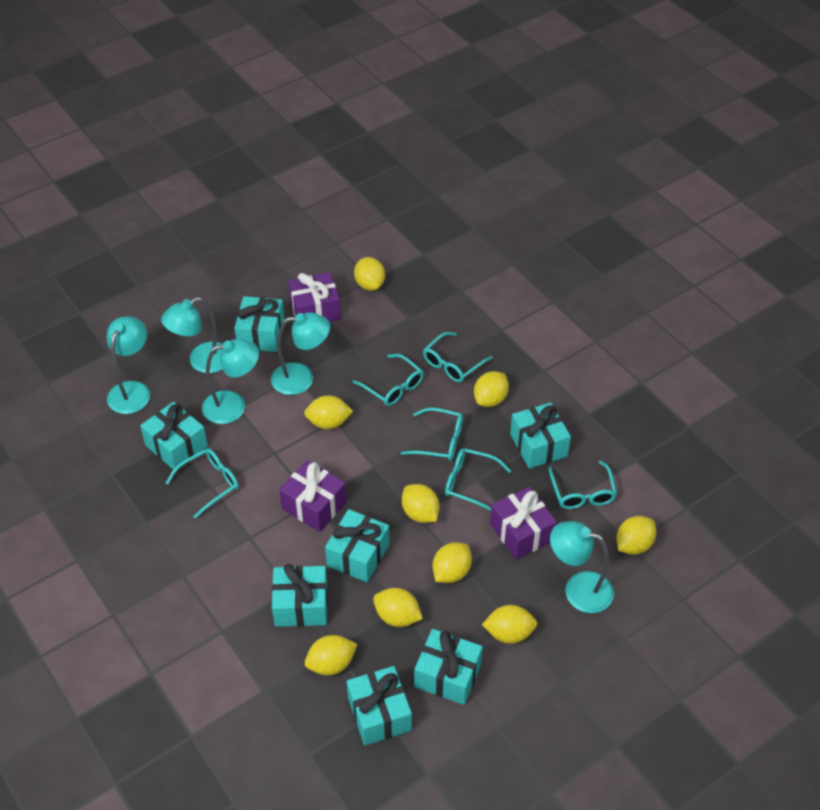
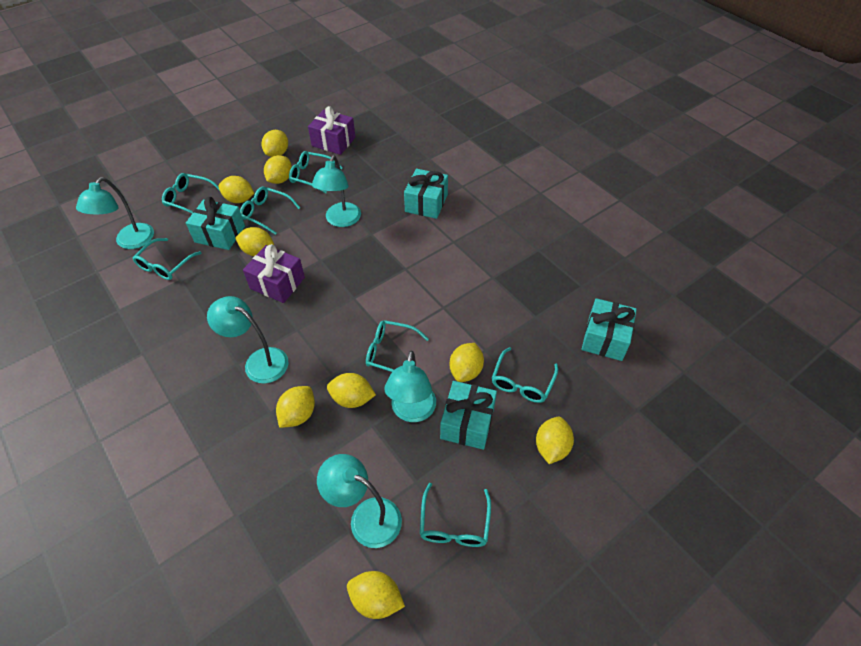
purple gift: 3 -> 2
turquoise gift: 7 -> 4
turquoise glasses: 6 -> 7

